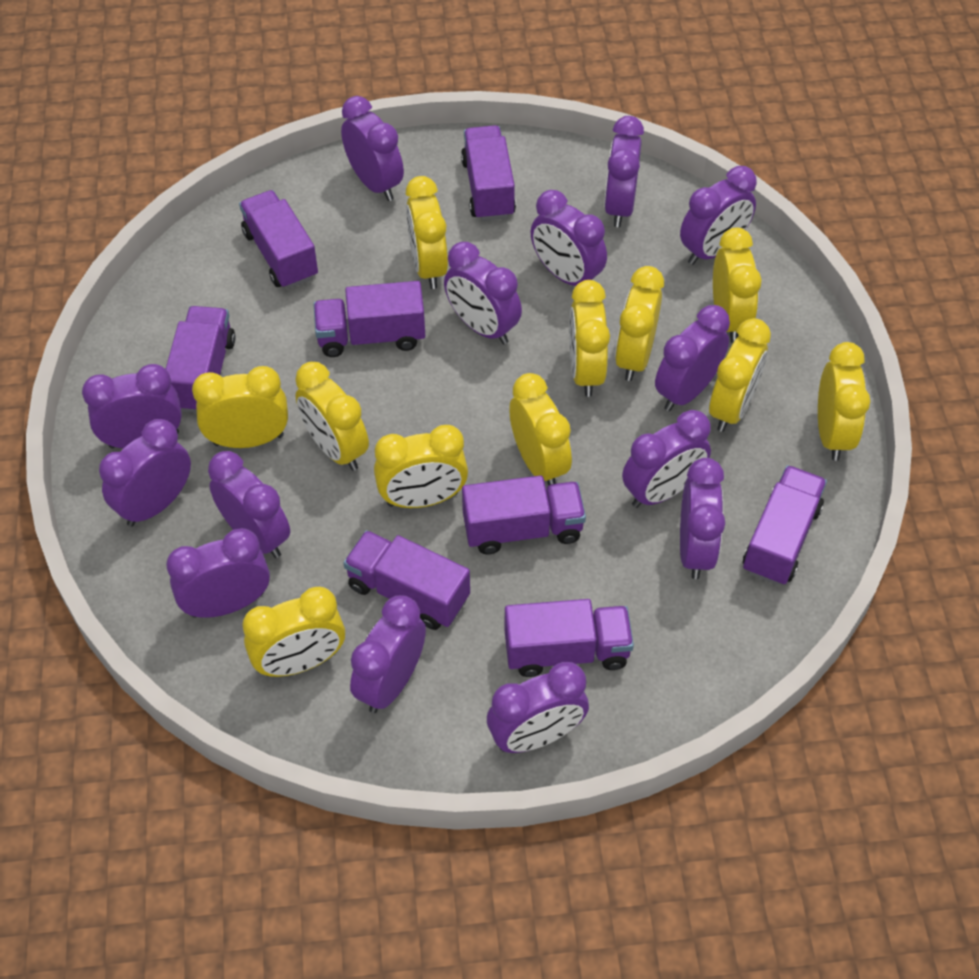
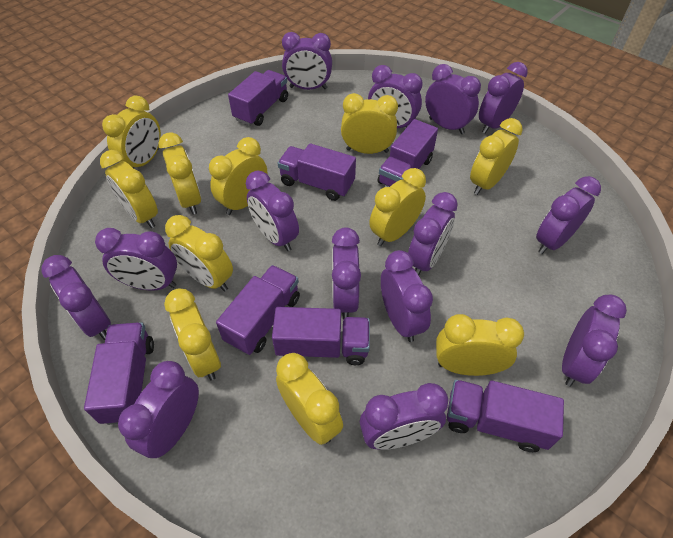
purple truck: 8 -> 7

